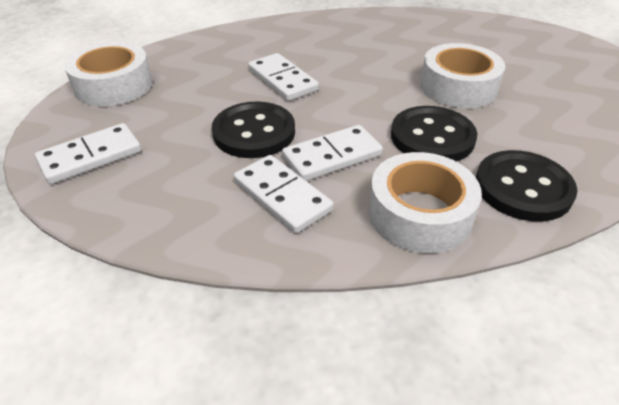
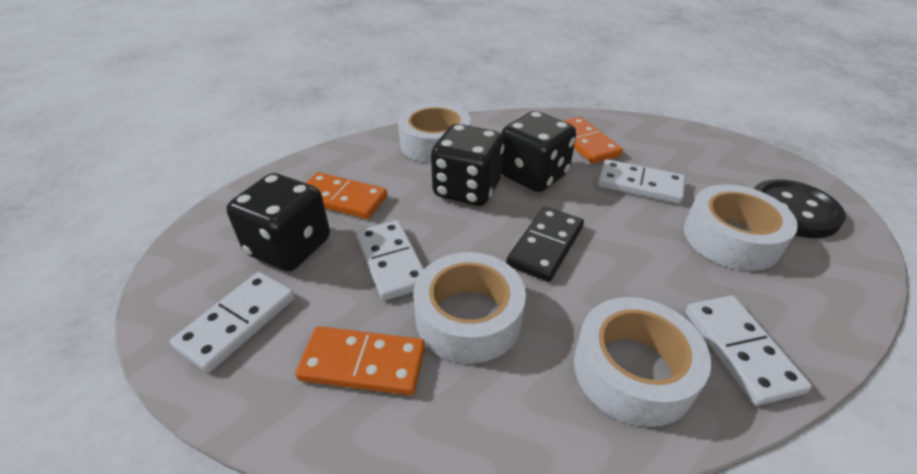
black button: 3 -> 1
black dice: 0 -> 3
black domino: 0 -> 1
orange domino: 0 -> 3
white tape: 3 -> 4

